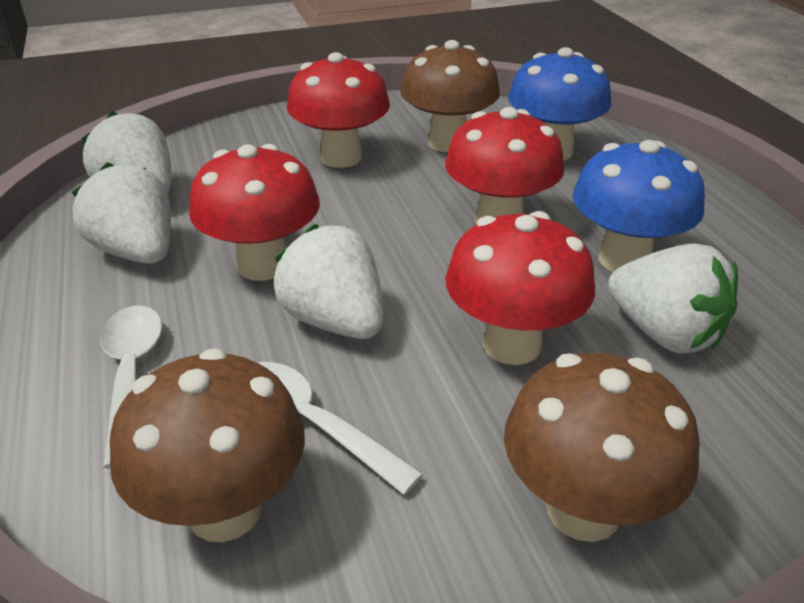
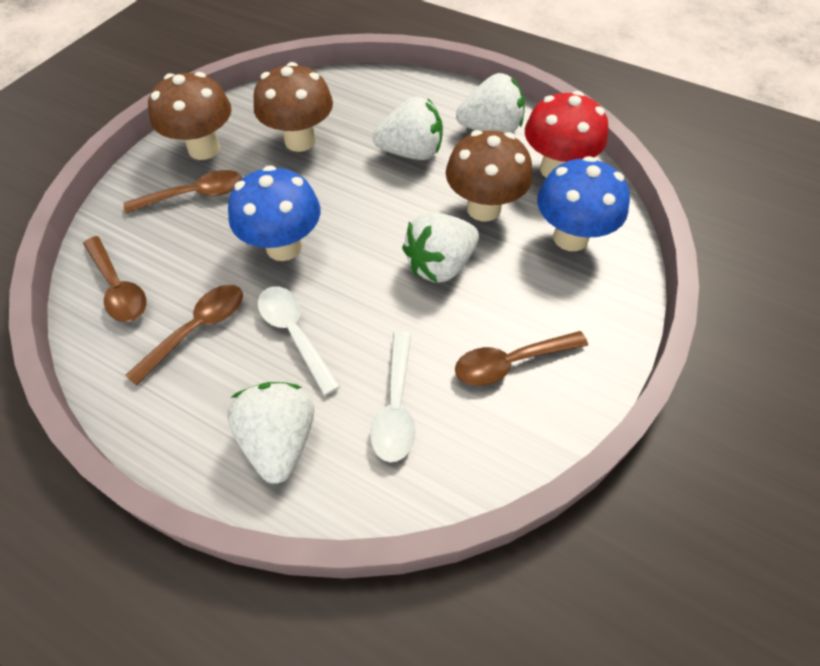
brown spoon: 0 -> 4
red mushroom: 4 -> 1

